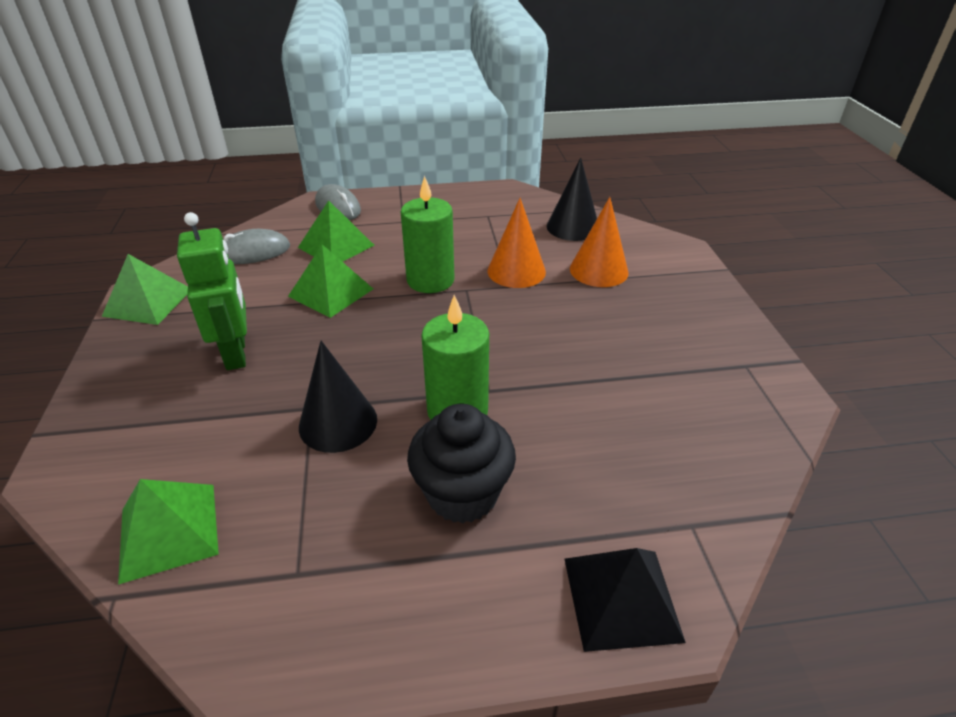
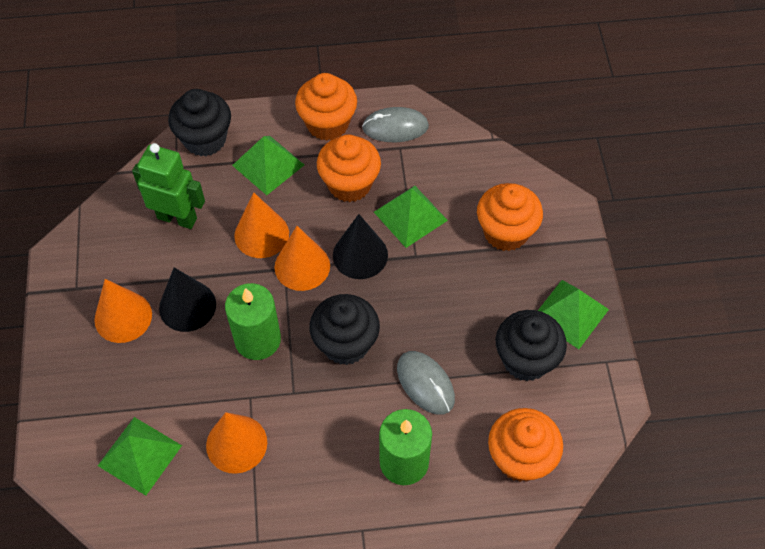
black cupcake: 1 -> 3
black pyramid: 1 -> 0
orange cone: 2 -> 4
orange cupcake: 0 -> 4

